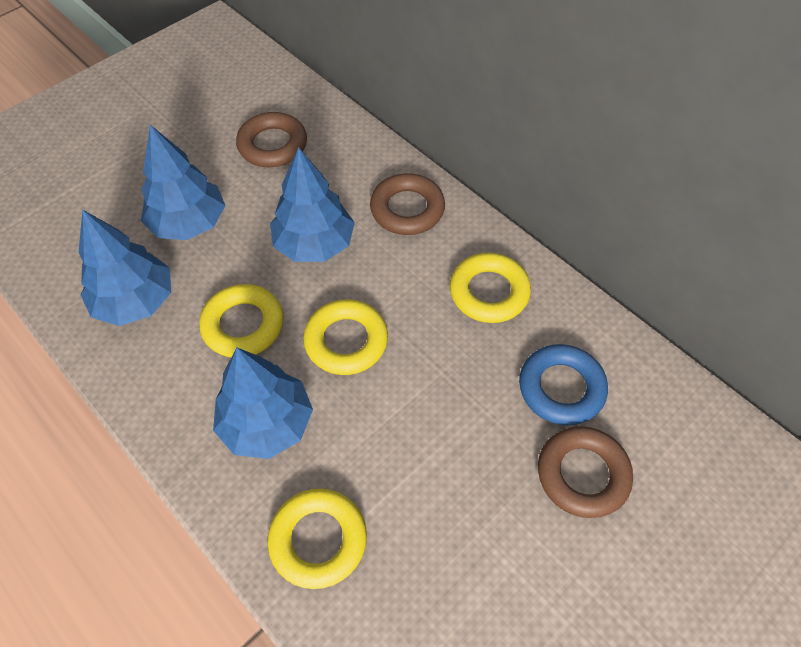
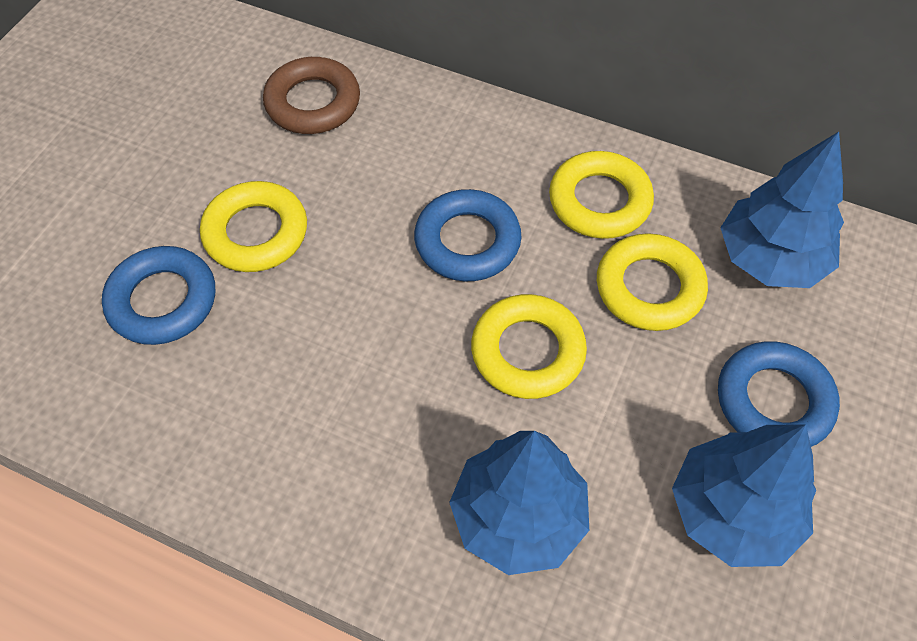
blue ring: 1 -> 3
blue tree: 4 -> 3
brown ring: 3 -> 1

